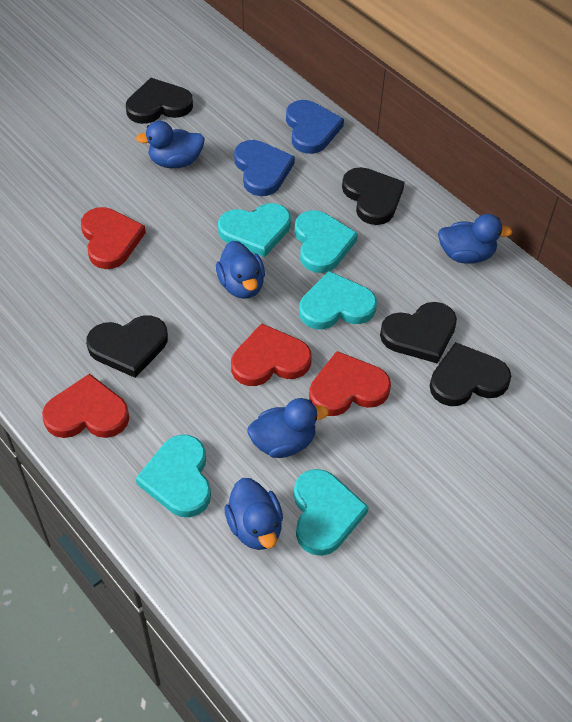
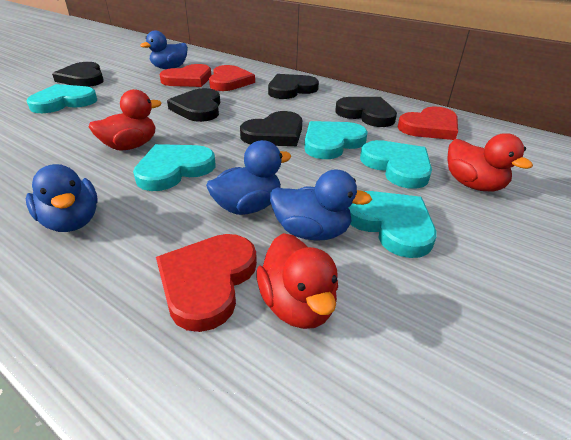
blue duck: 5 -> 4
blue heart: 2 -> 0
red duck: 0 -> 3

